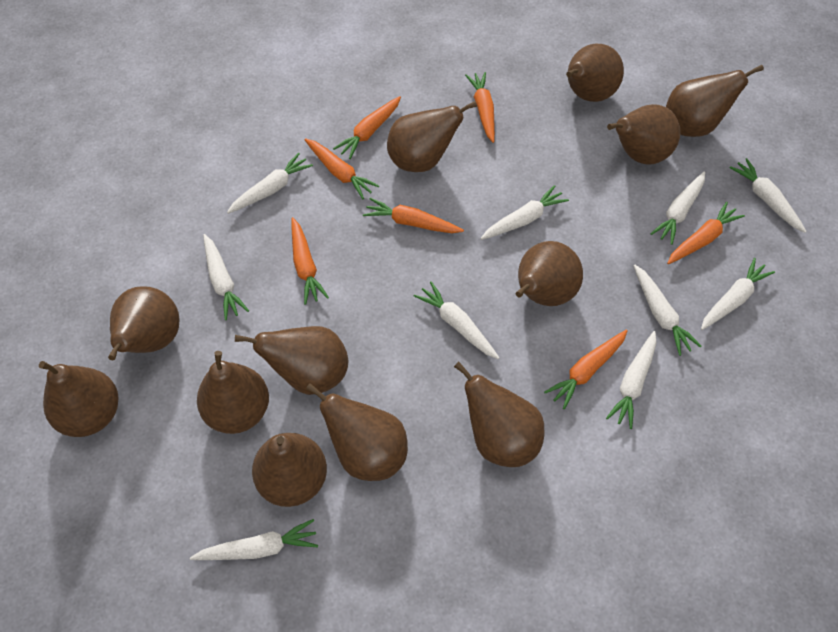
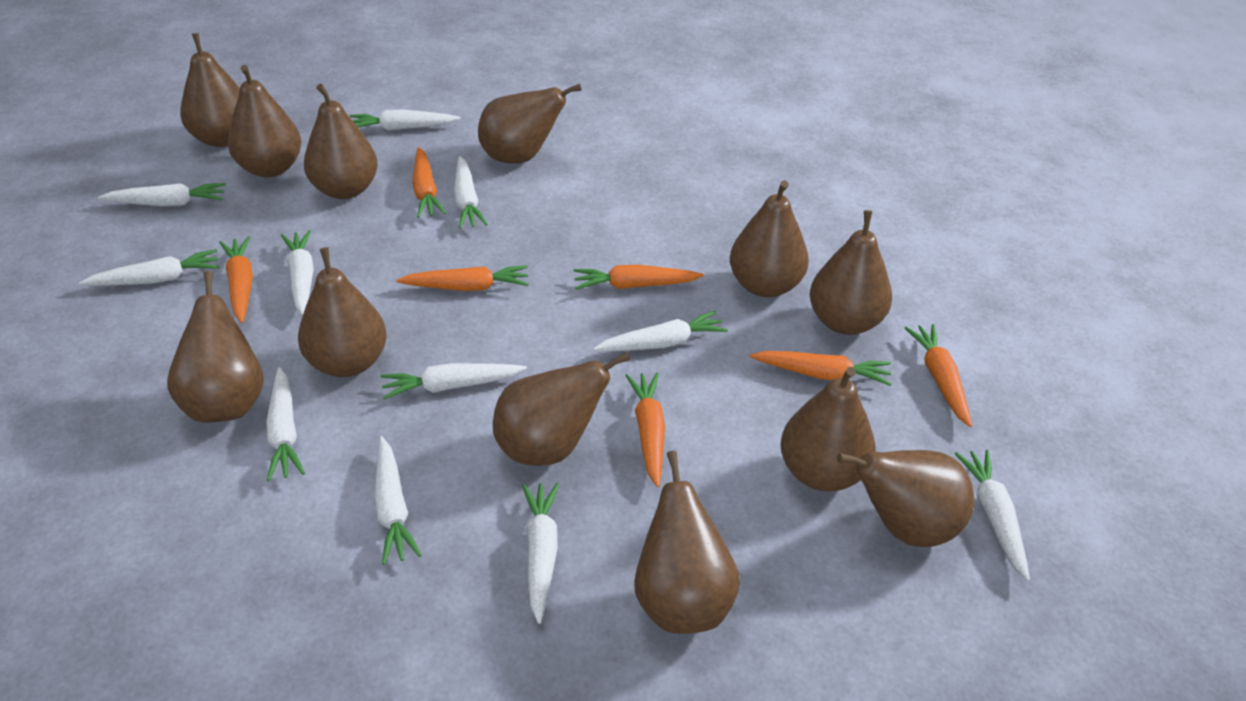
white carrot: 10 -> 11

